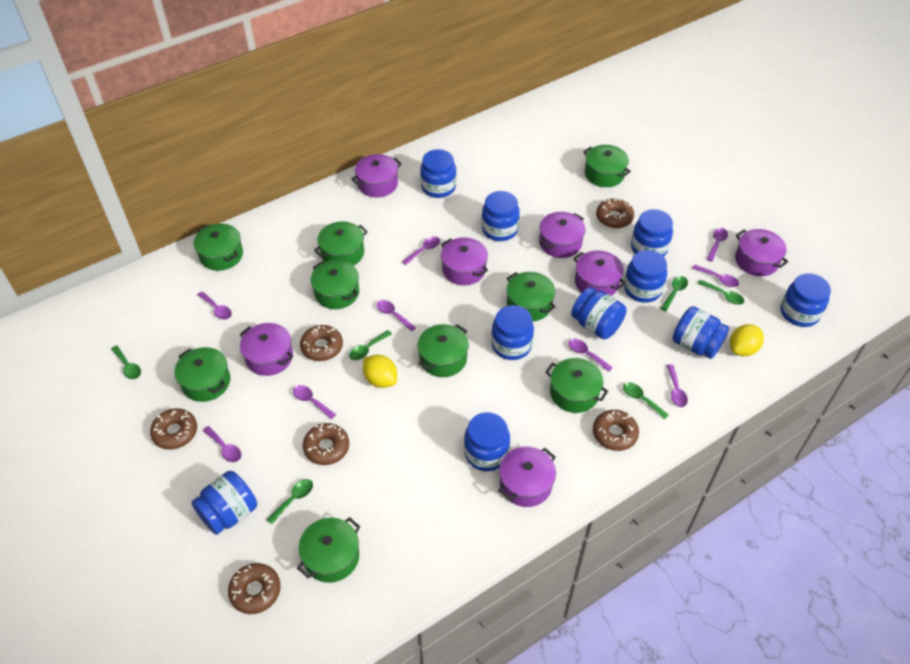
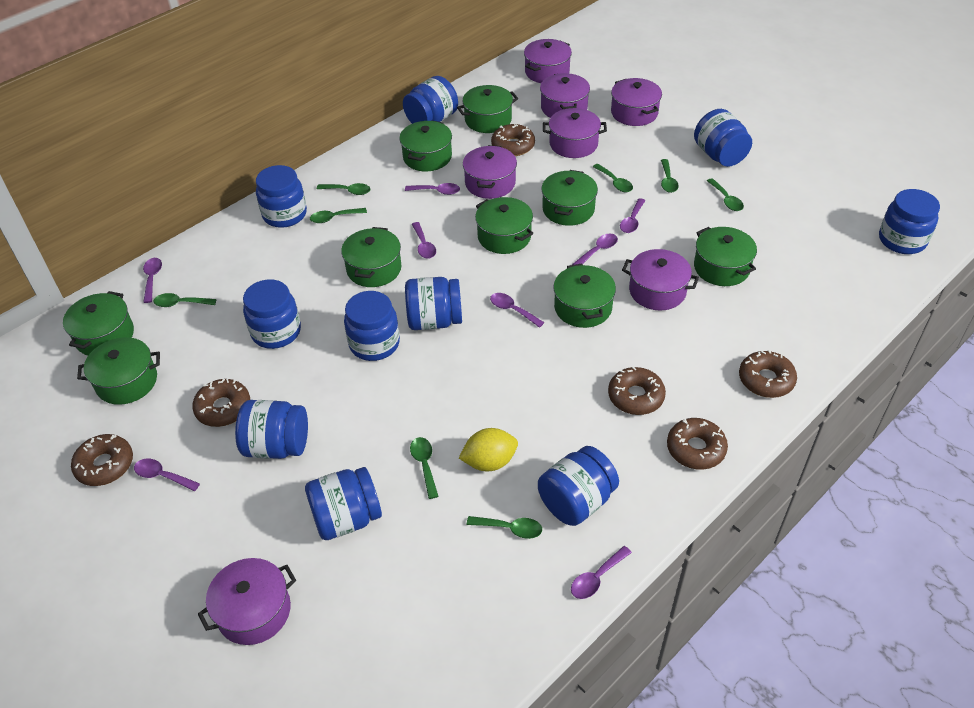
green spoon: 6 -> 8
purple spoon: 9 -> 8
yellow lemon: 2 -> 1

